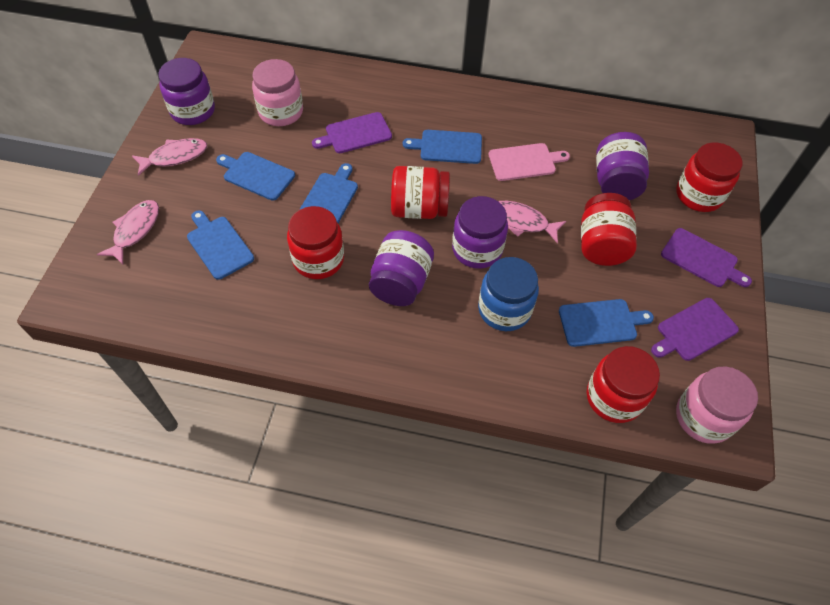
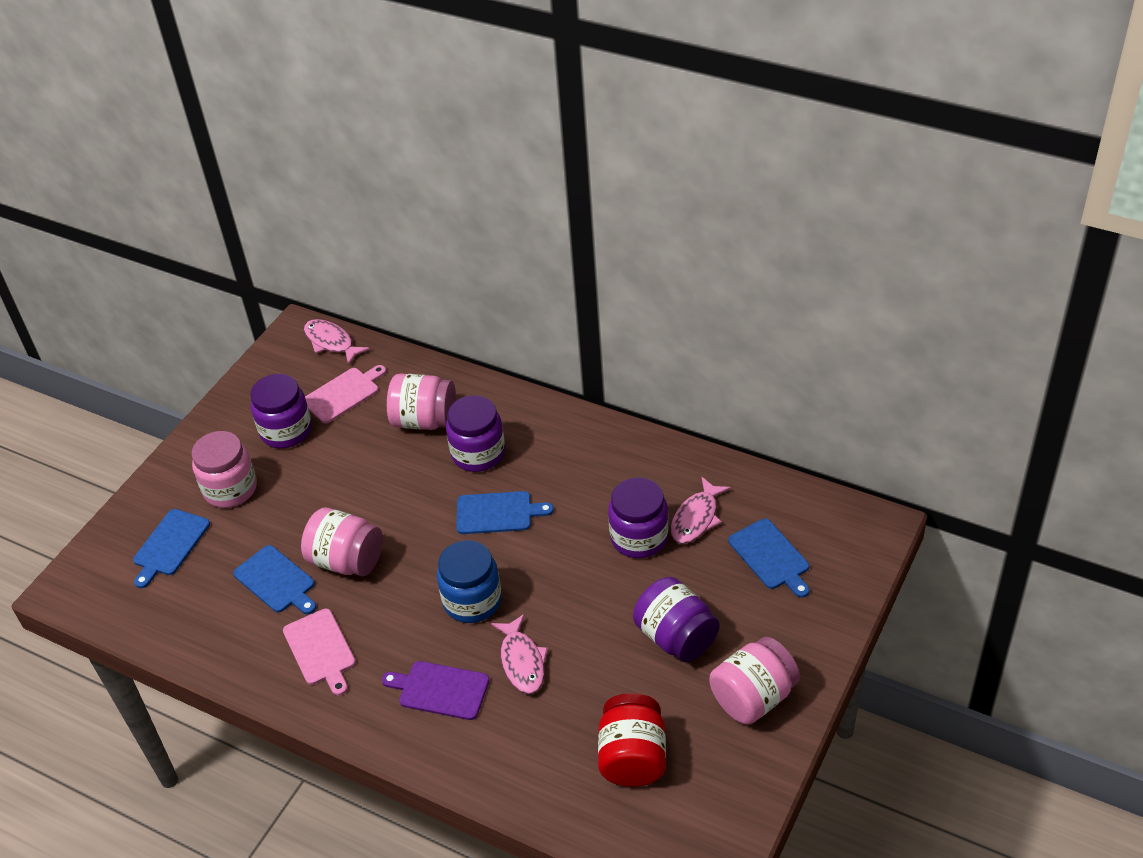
blue cutting board: 5 -> 4
pink cutting board: 1 -> 2
pink jar: 2 -> 4
purple cutting board: 3 -> 1
red jar: 5 -> 1

